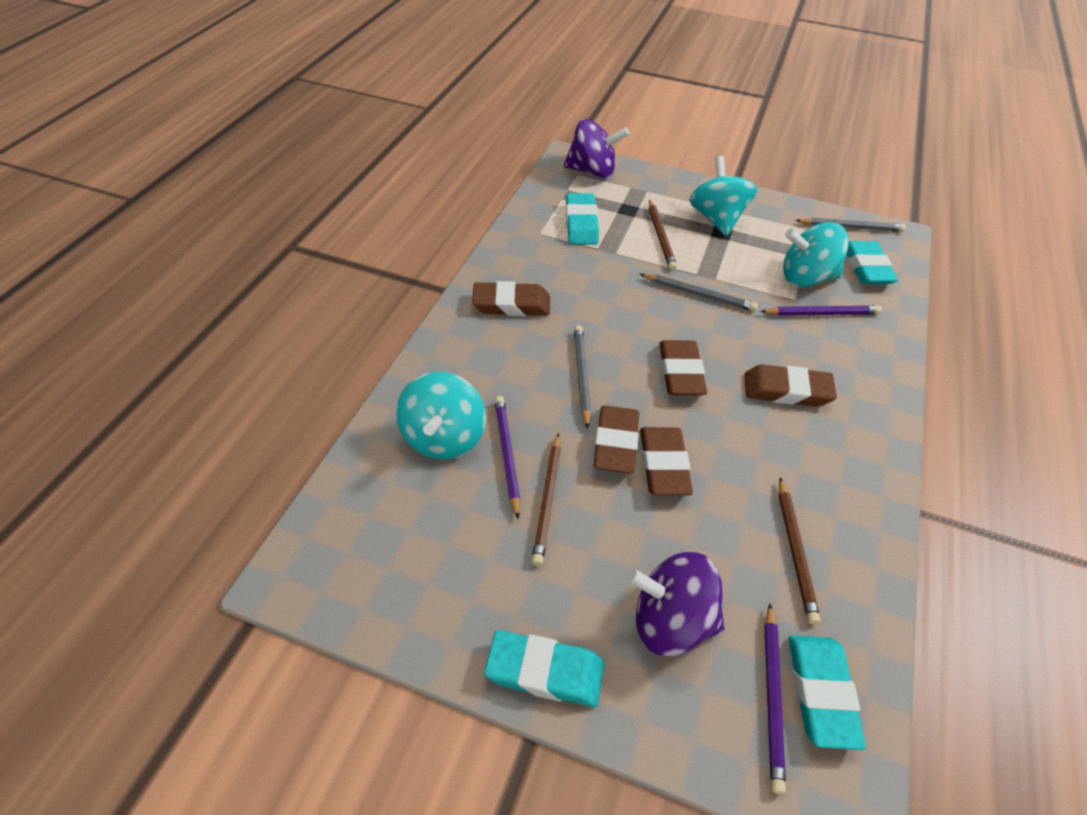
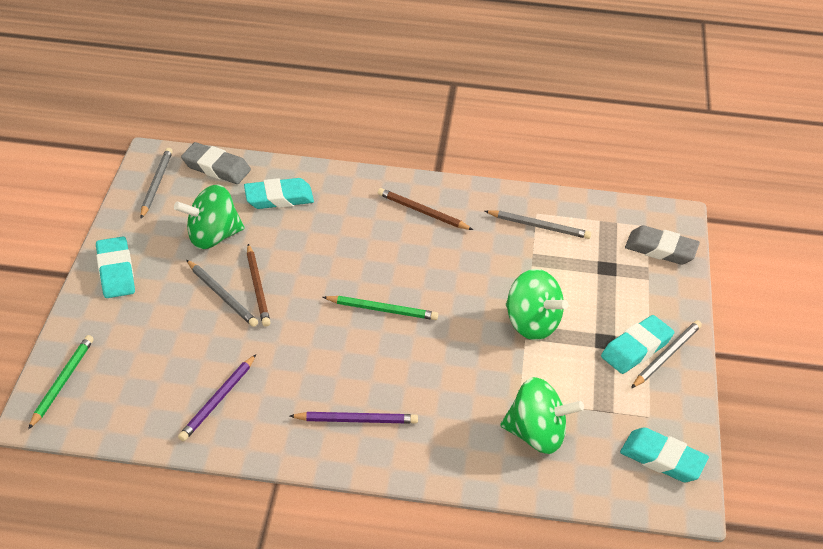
brown eraser: 5 -> 0
brown pencil: 3 -> 2
green pencil: 0 -> 2
green spinning top: 0 -> 3
grey eraser: 0 -> 2
grey pencil: 3 -> 4
purple pencil: 3 -> 2
purple spinning top: 2 -> 0
turquoise spinning top: 3 -> 0

